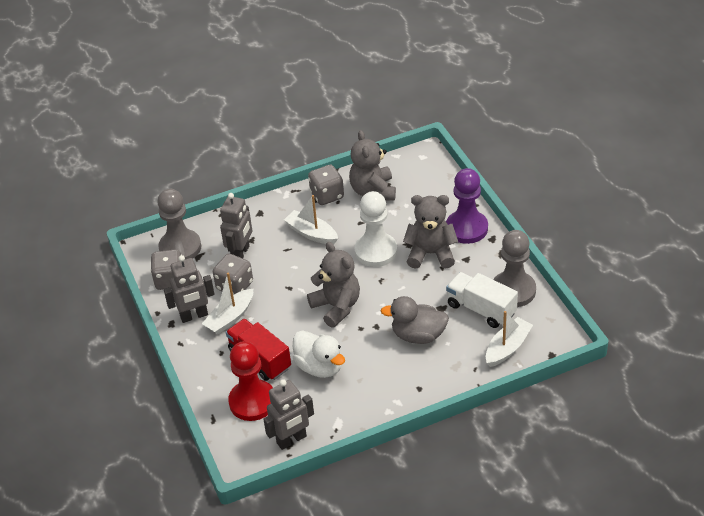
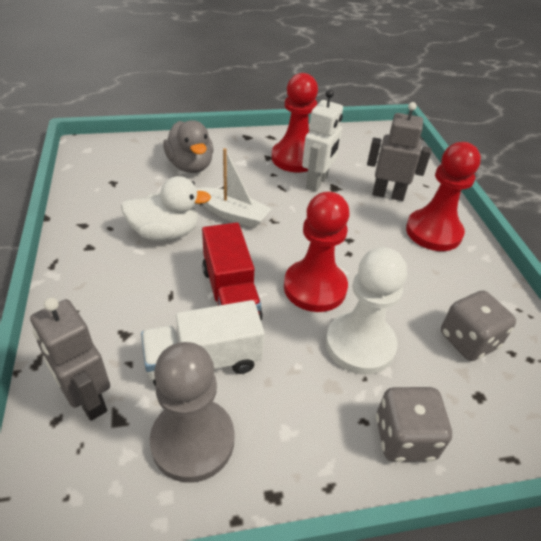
grey dice: 3 -> 2
grey pawn: 2 -> 1
grey robot: 3 -> 2
grey teddy bear: 3 -> 0
purple pawn: 1 -> 0
red pawn: 1 -> 3
white boat: 3 -> 1
white robot: 0 -> 1

